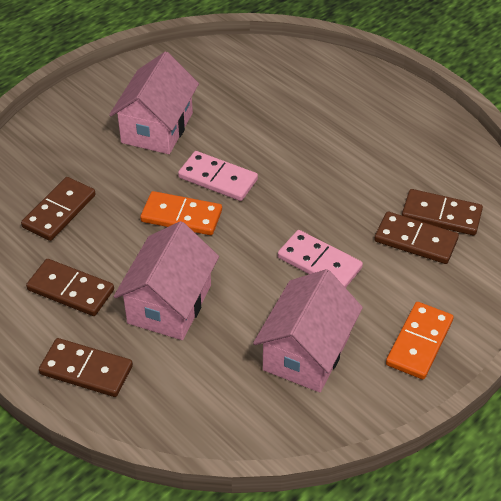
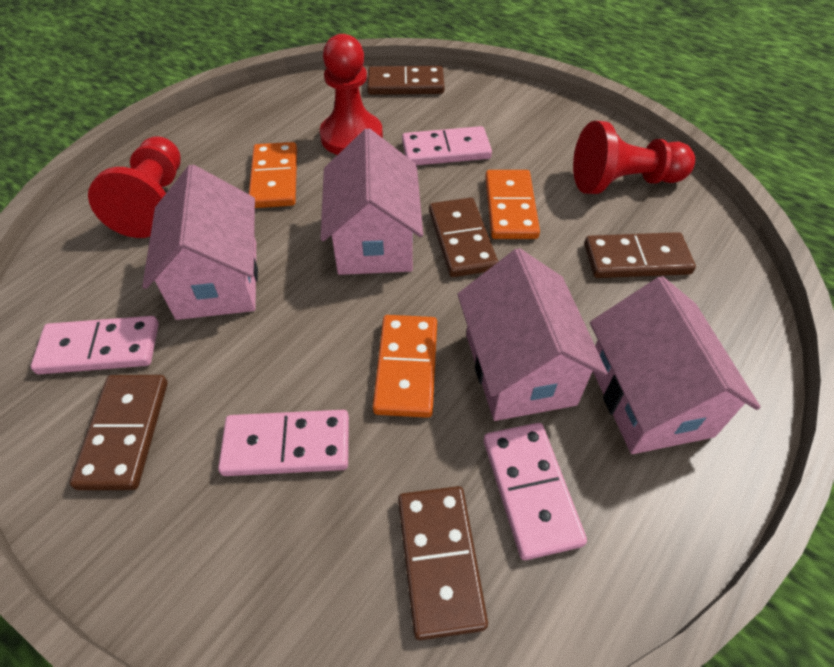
orange domino: 2 -> 3
pink domino: 2 -> 4
pink house: 3 -> 4
red pawn: 0 -> 3

